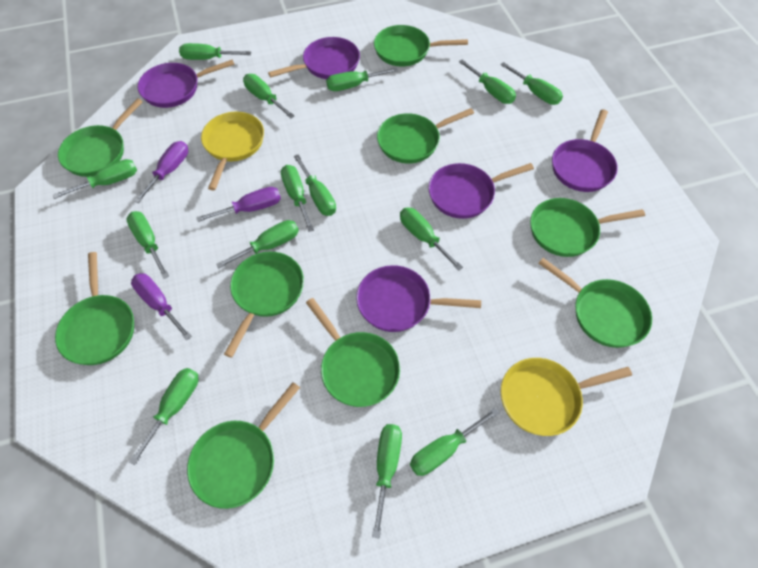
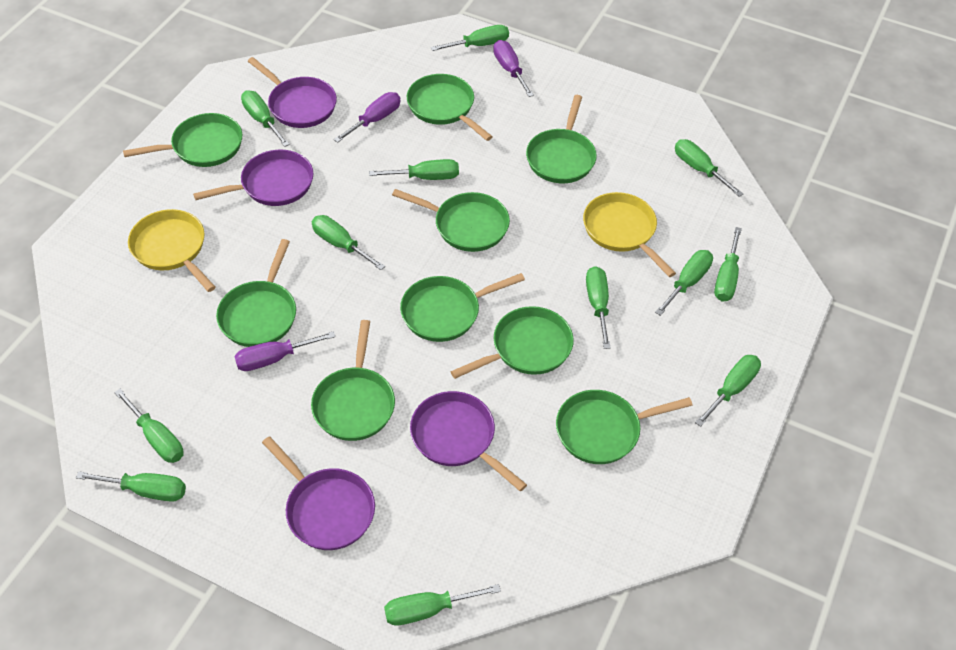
green screwdriver: 14 -> 12
purple pan: 5 -> 4

